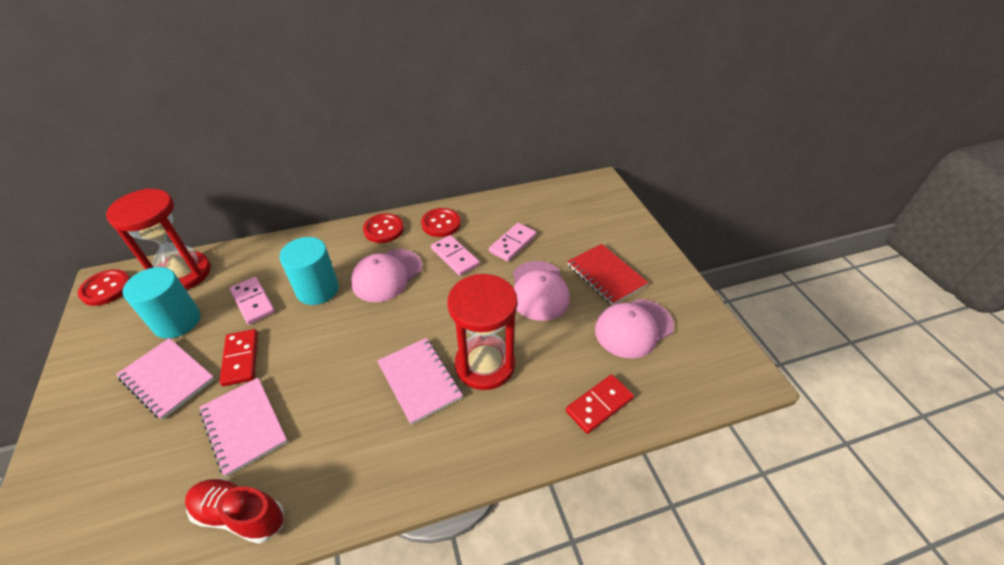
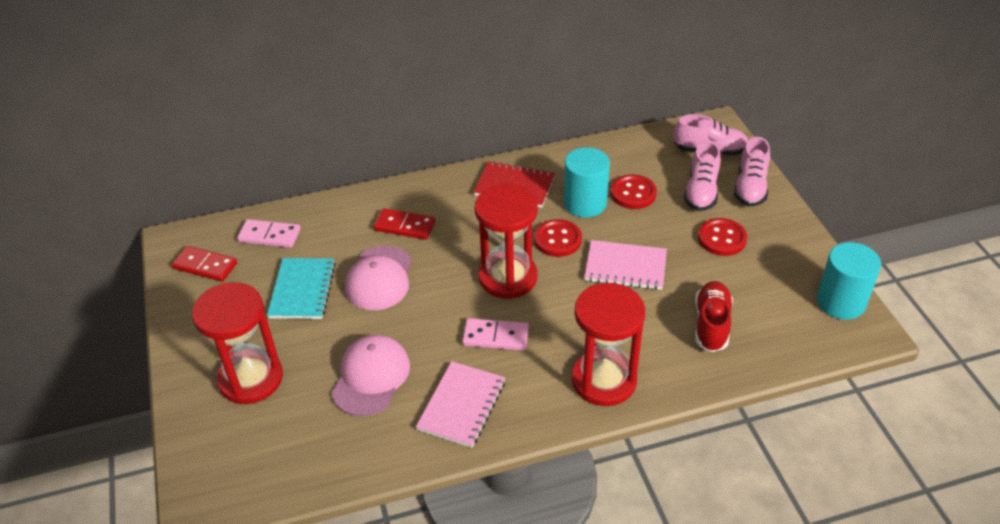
pink cap: 3 -> 2
pink domino: 3 -> 2
pink notebook: 3 -> 2
pink shoe: 0 -> 3
red hourglass: 2 -> 3
turquoise notebook: 0 -> 1

